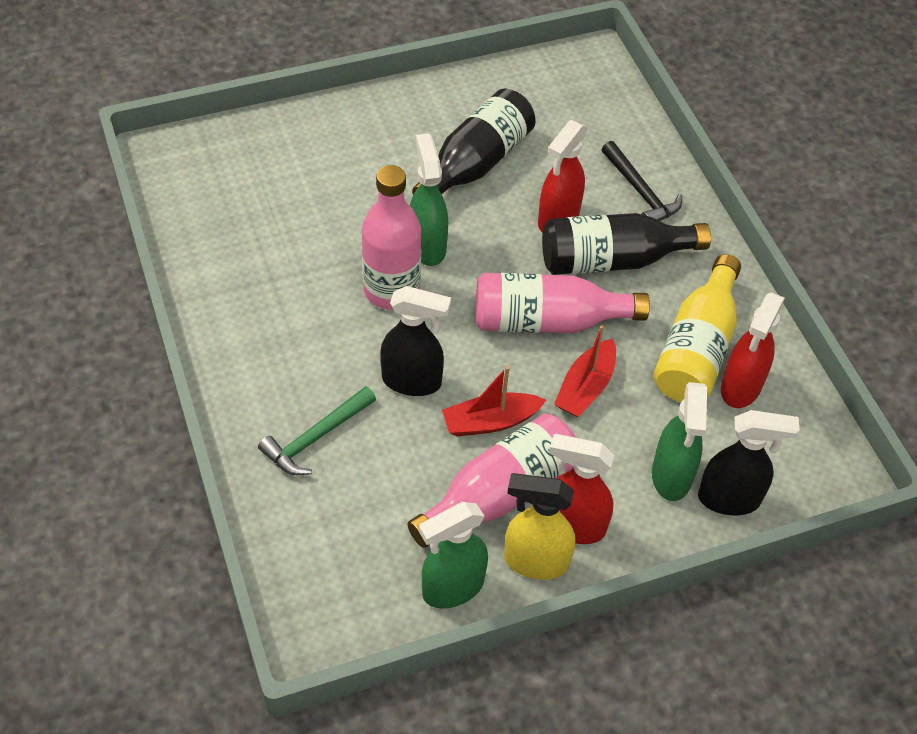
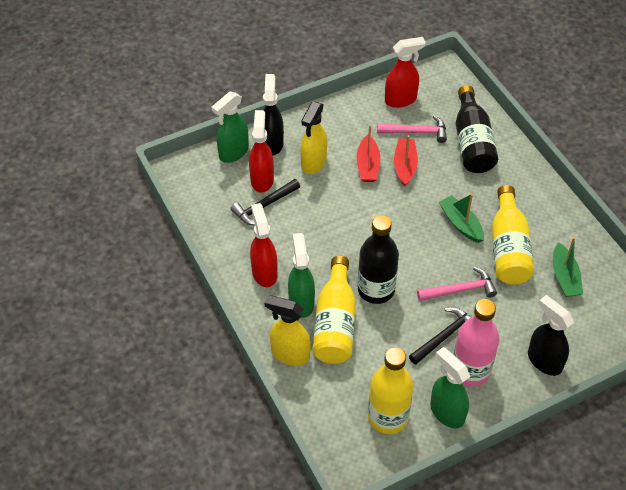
black hammer: 1 -> 2
green boat: 0 -> 2
green hammer: 1 -> 0
pink bottle: 3 -> 1
pink hammer: 0 -> 2
yellow bottle: 1 -> 3
yellow spray bottle: 1 -> 2

